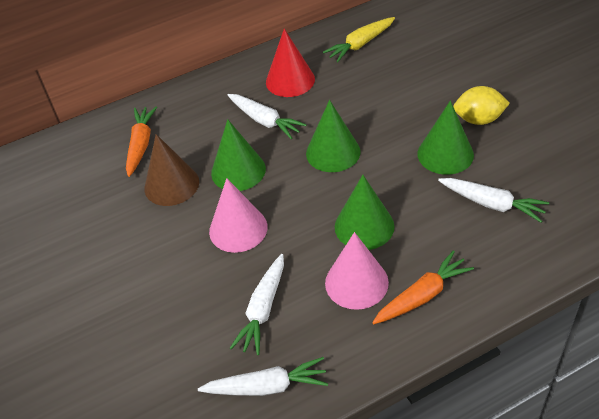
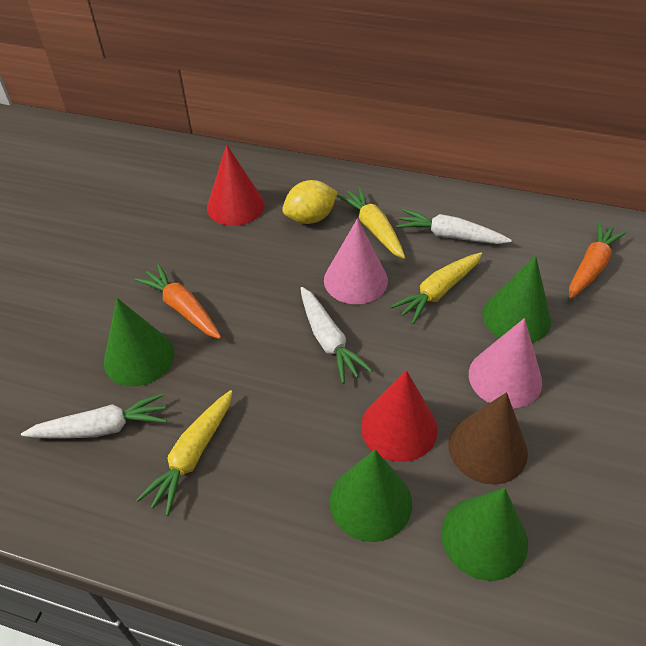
red cone: 1 -> 2
white carrot: 4 -> 3
yellow carrot: 1 -> 3

